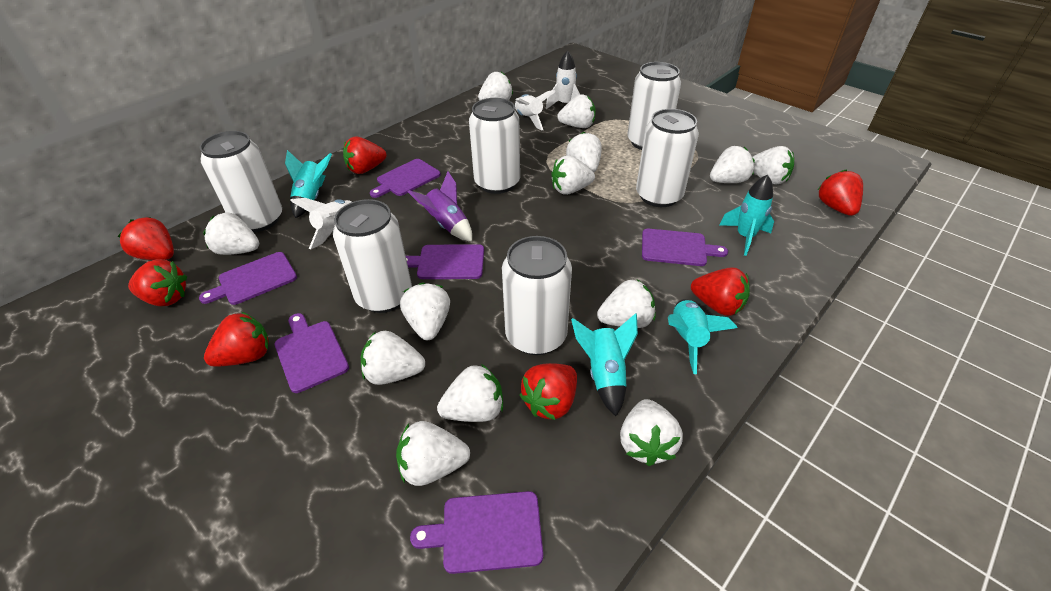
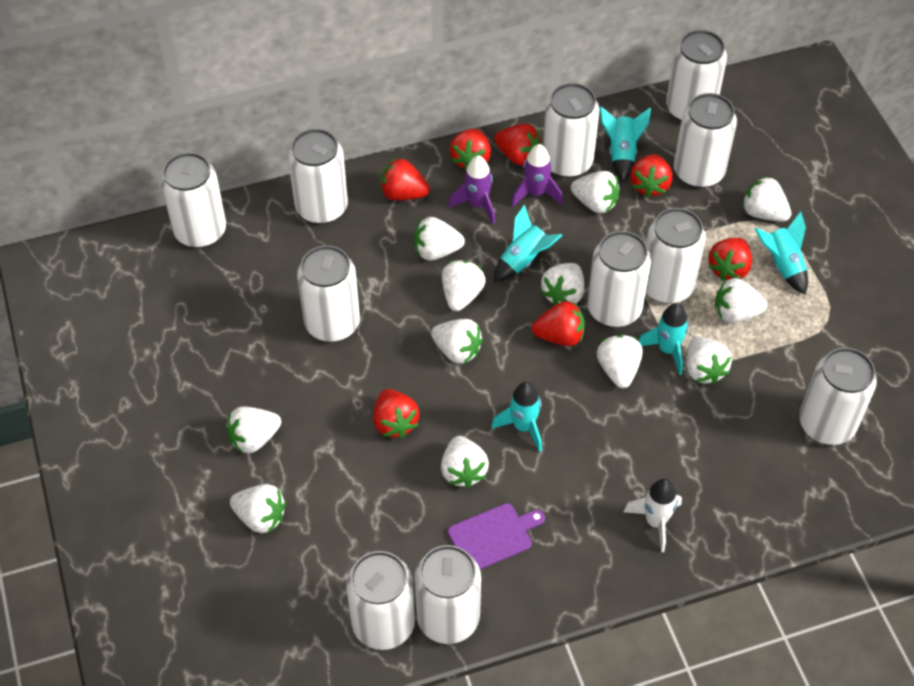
purple cutting board: 6 -> 1
purple rocket: 1 -> 2
turquoise rocket: 4 -> 5
white can: 6 -> 11
white rocket: 3 -> 1
white strawberry: 13 -> 12

